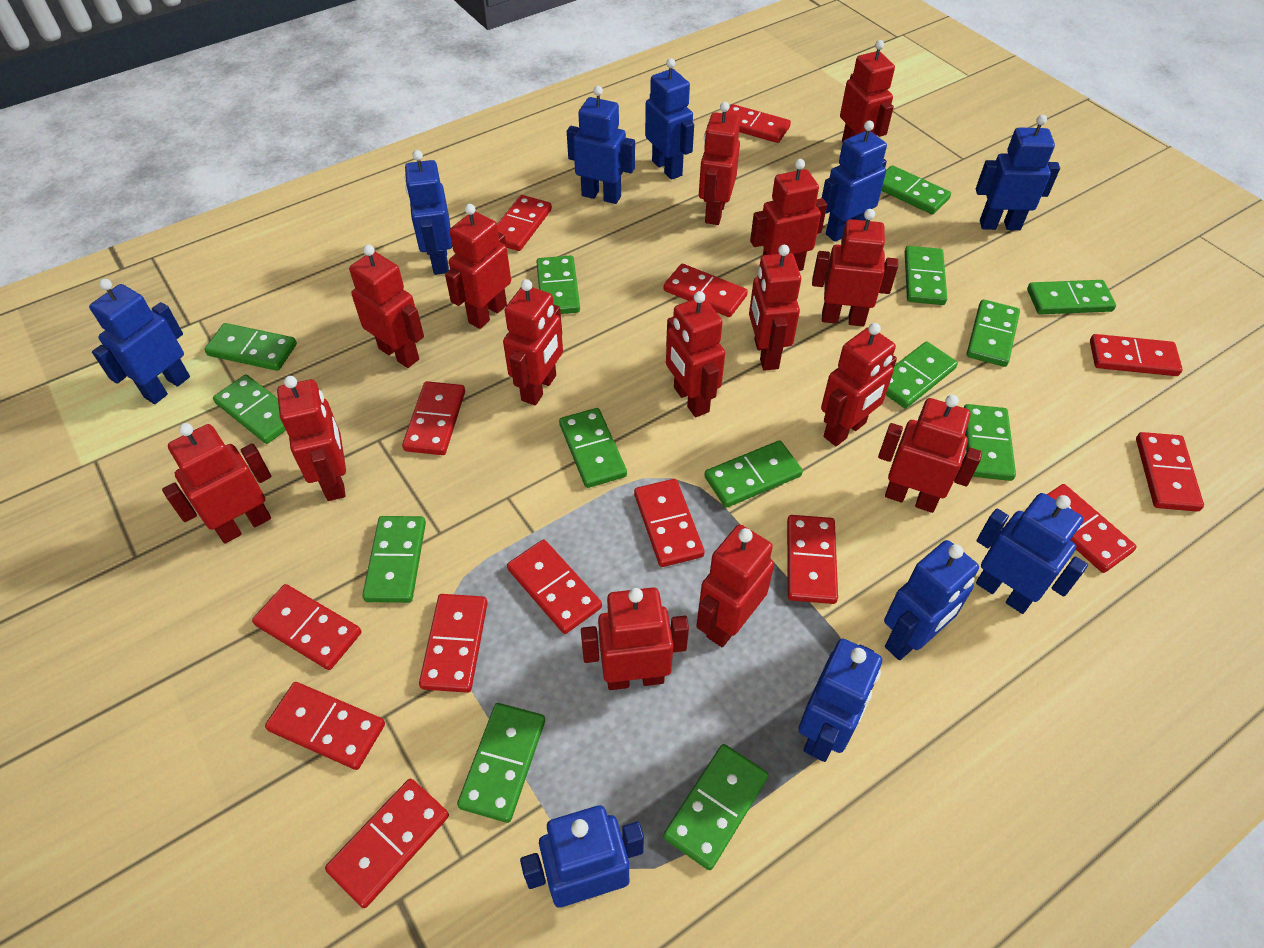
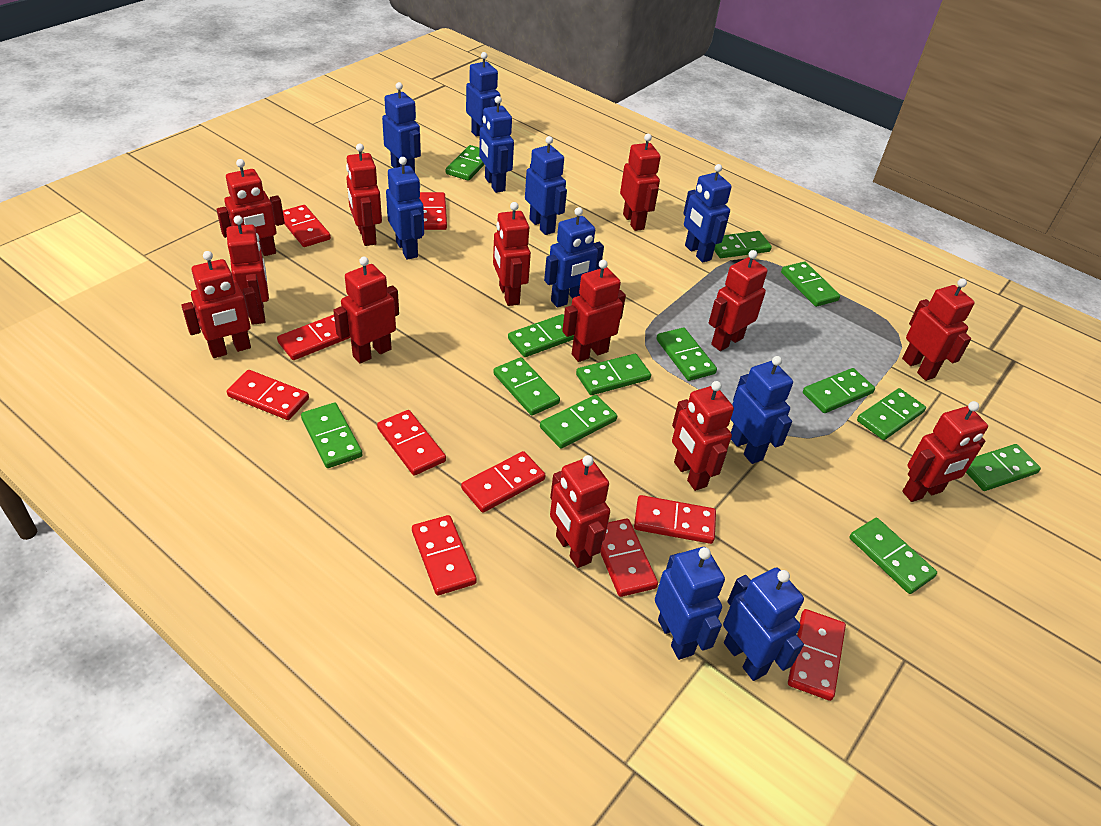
green domino: 14 -> 13
red domino: 14 -> 10
red robot: 15 -> 13

